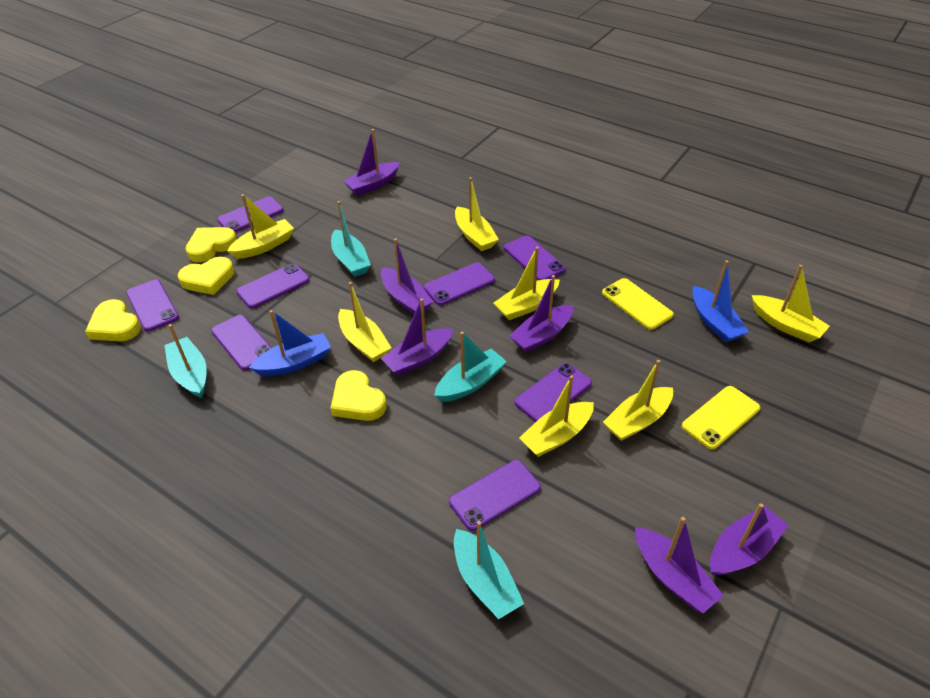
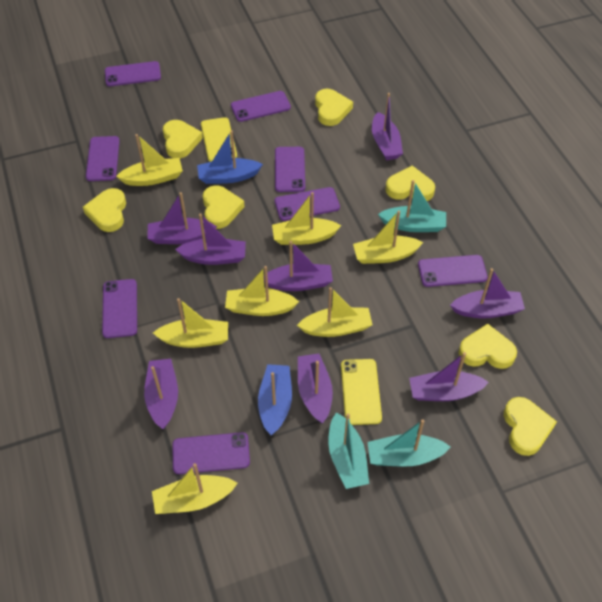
purple boat: 6 -> 8
turquoise boat: 4 -> 3
yellow heart: 4 -> 7

